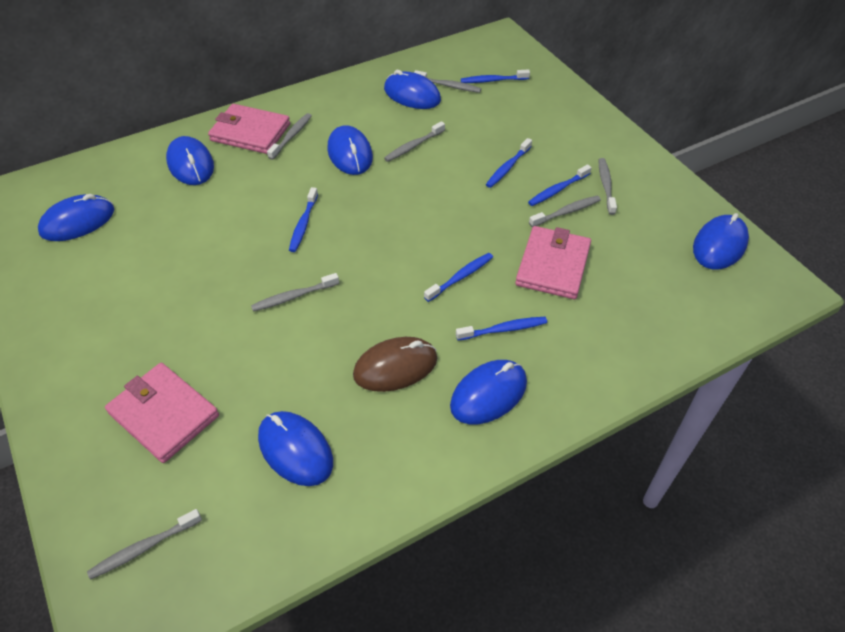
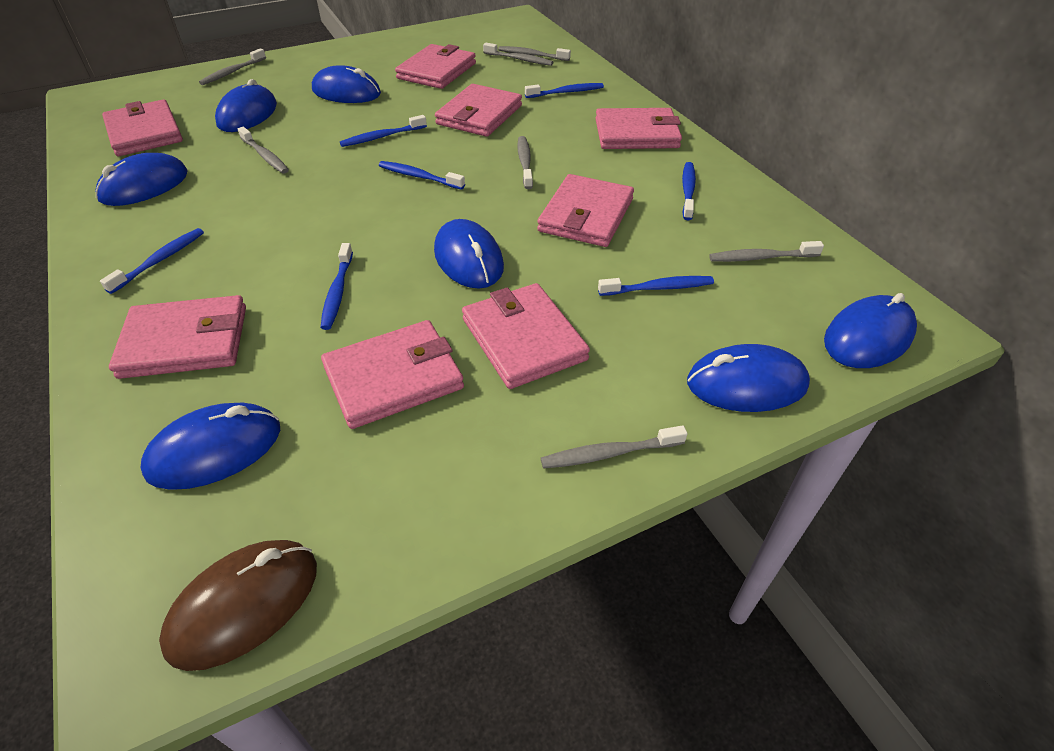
blue toothbrush: 6 -> 7
pink wallet: 3 -> 8

